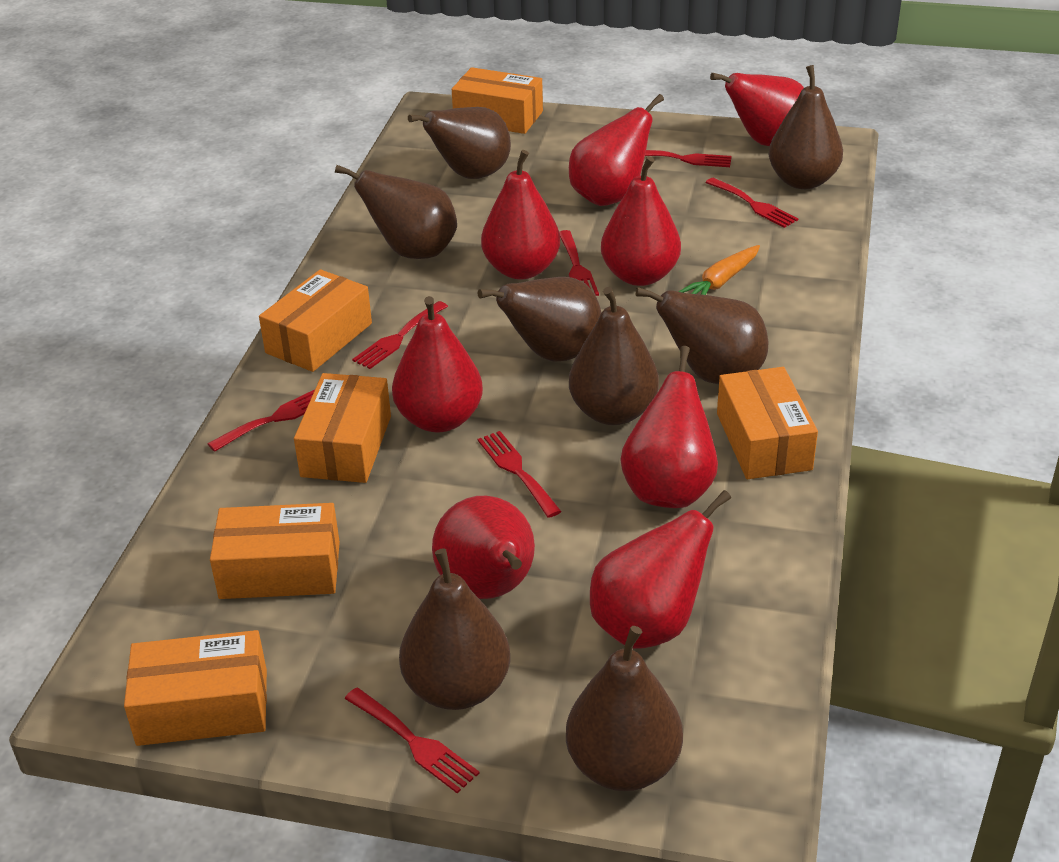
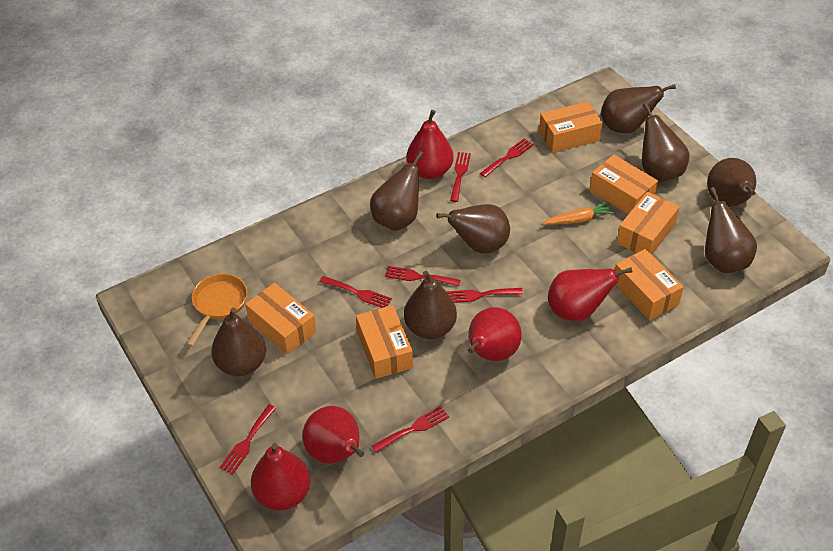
orange pan: 0 -> 1
red pear: 8 -> 5

